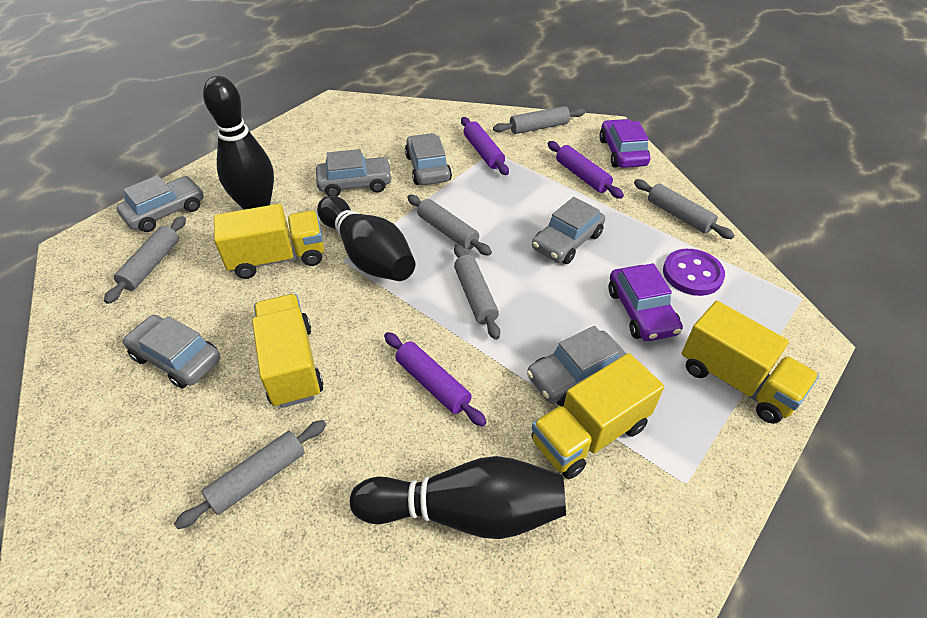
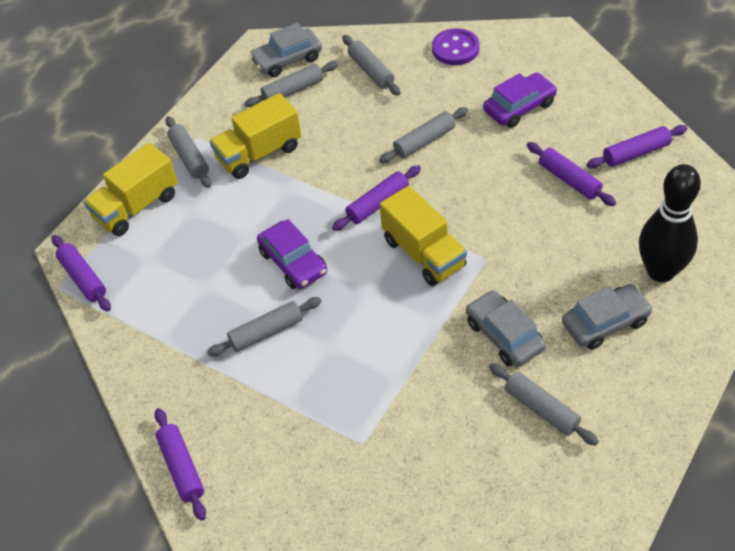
black bowling pin: 3 -> 1
grey car: 6 -> 3
purple rolling pin: 3 -> 5
yellow truck: 4 -> 3

